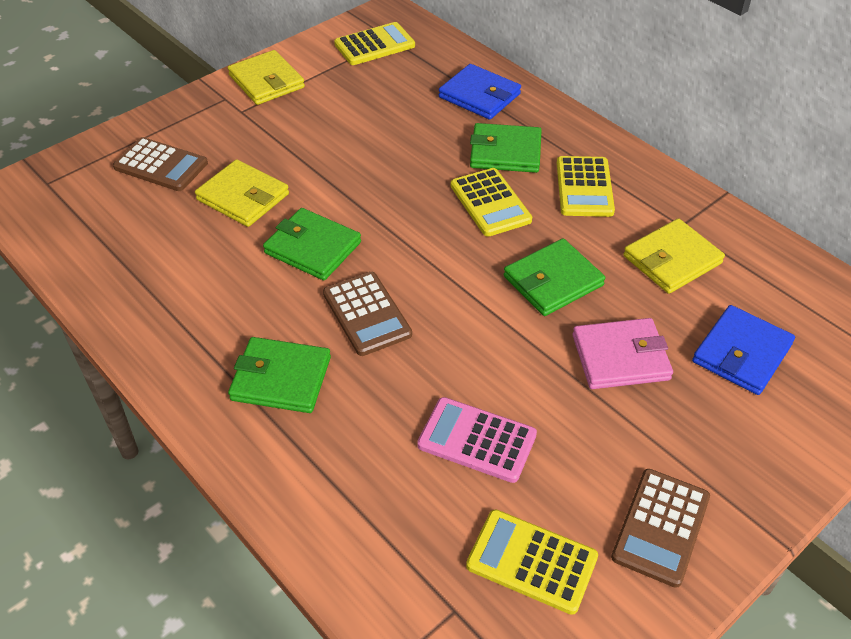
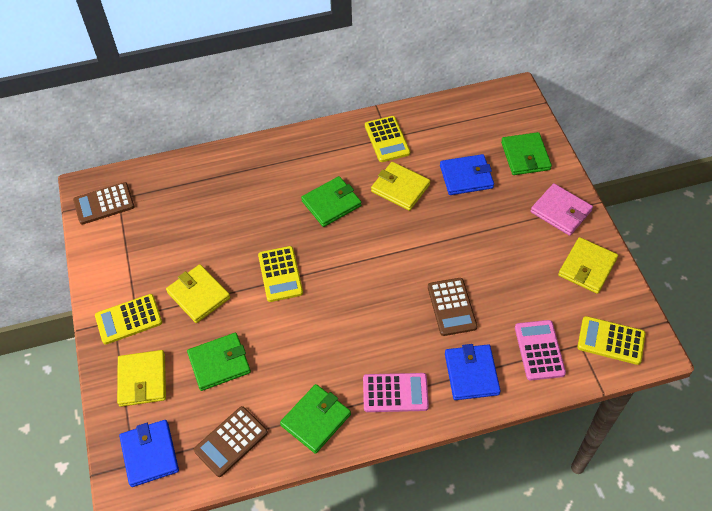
blue wallet: 2 -> 3
pink calculator: 1 -> 2
yellow wallet: 3 -> 4

